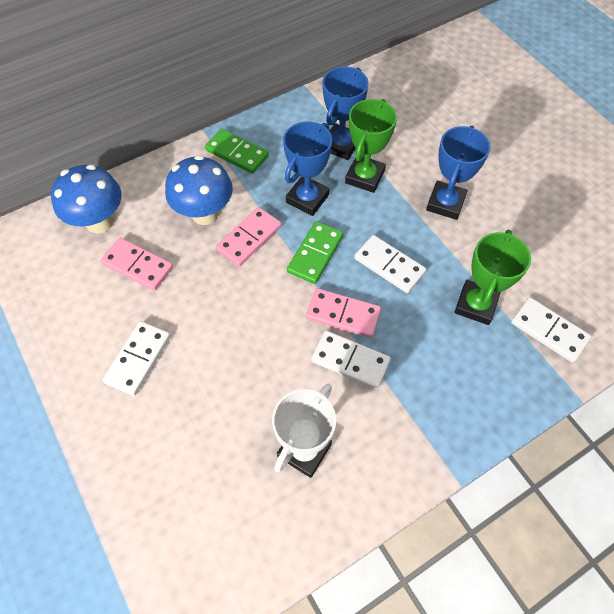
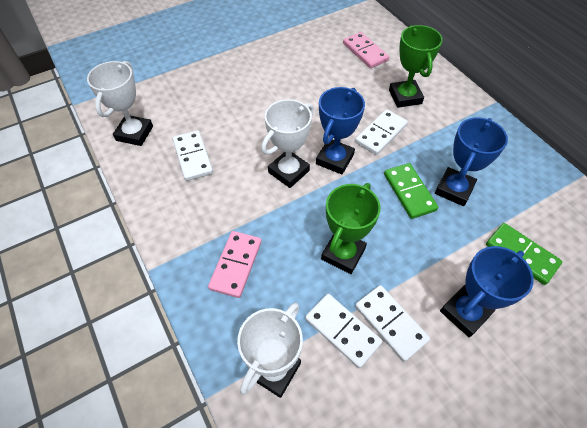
blue mushroom: 2 -> 0
pink domino: 3 -> 2
white trophy: 1 -> 3

